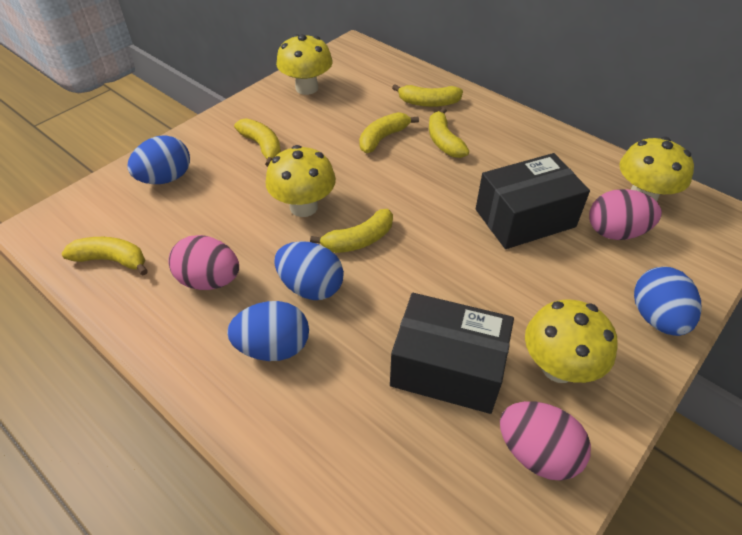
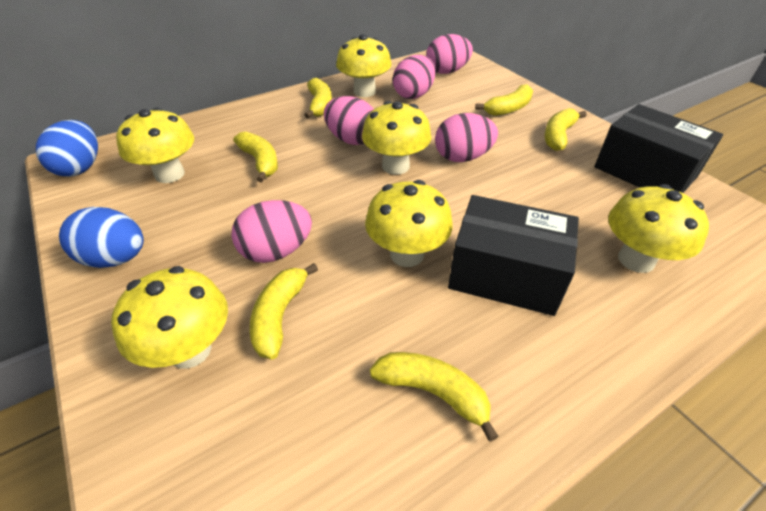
blue egg: 4 -> 2
pink egg: 3 -> 5
yellow mushroom: 4 -> 6

